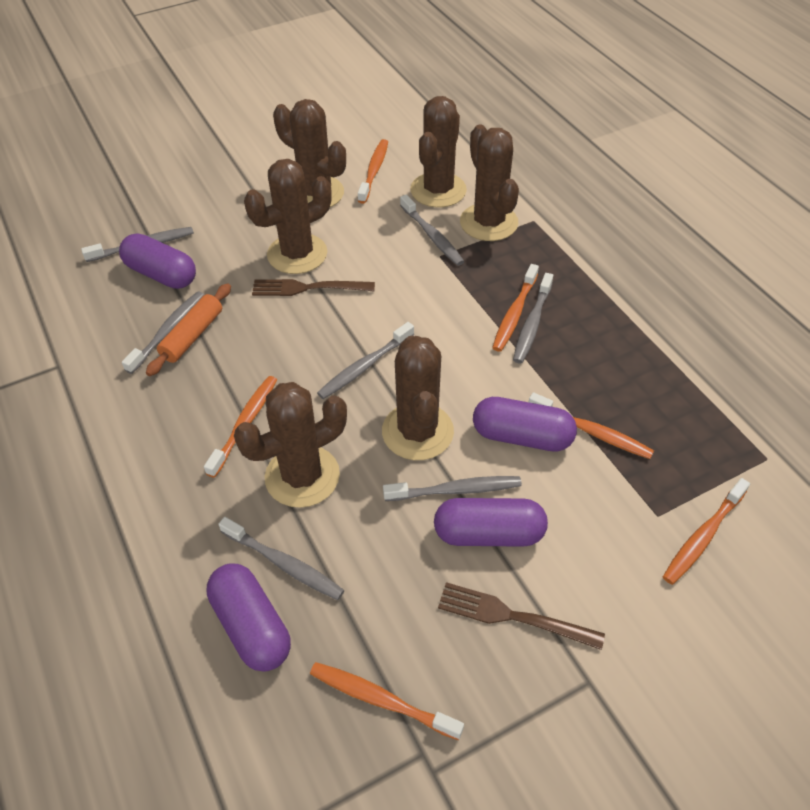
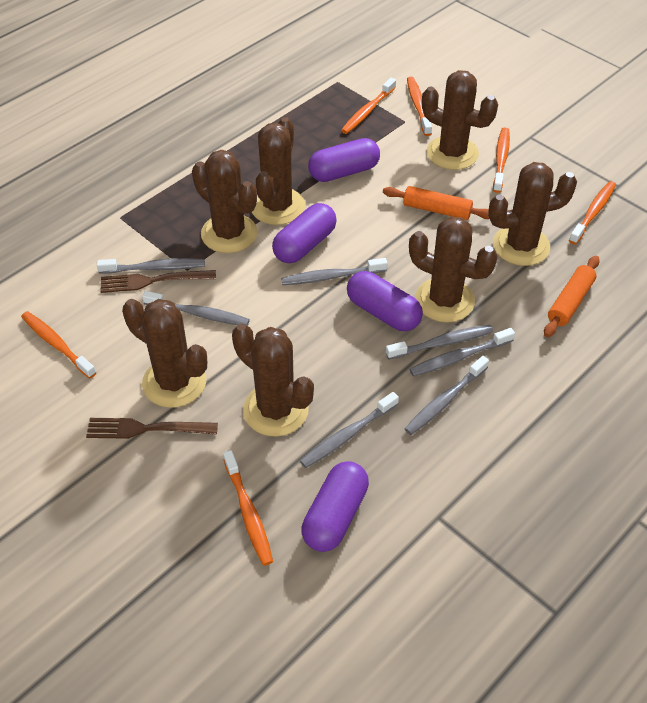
brown cactus: 6 -> 7
orange rolling pin: 1 -> 2

